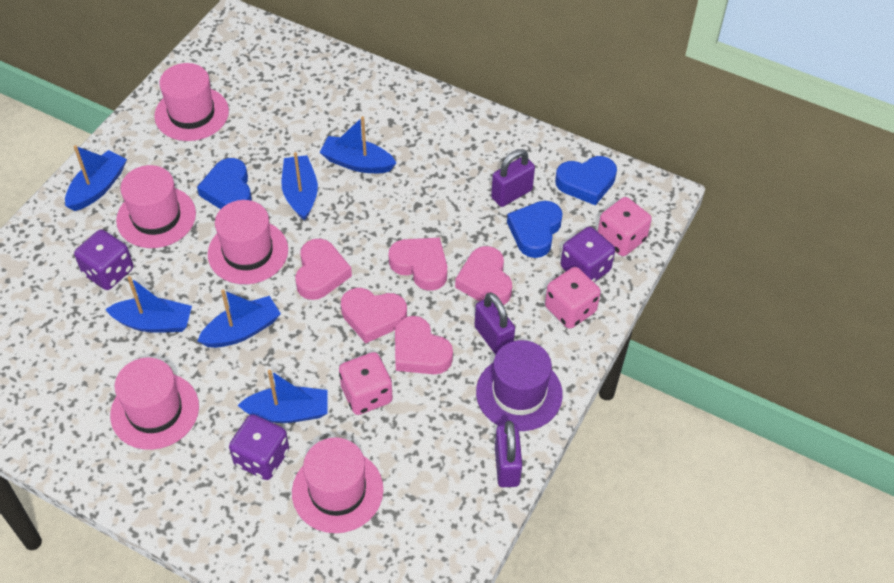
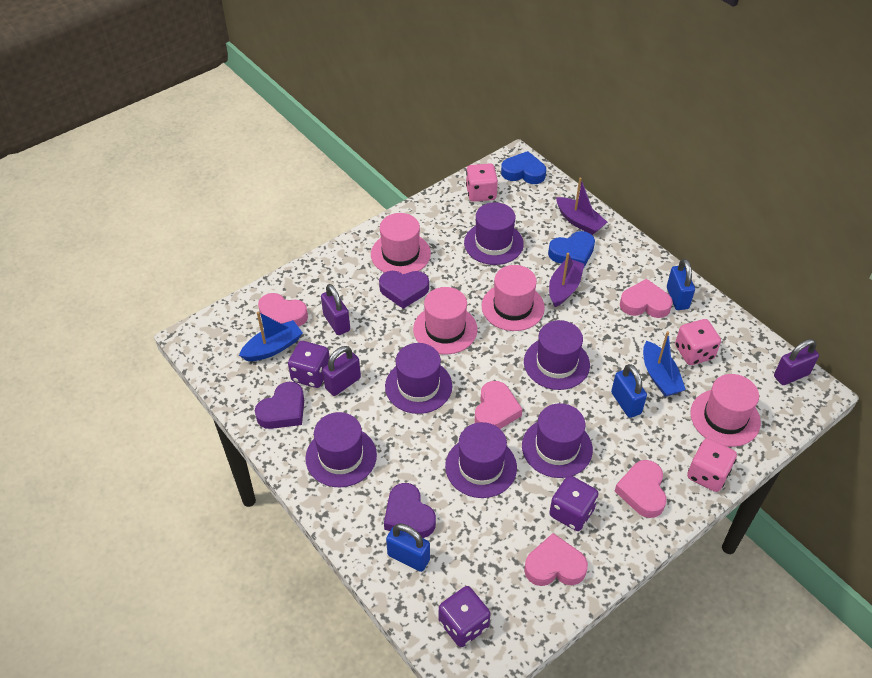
blue boat: 6 -> 2
blue heart: 3 -> 2
blue padlock: 0 -> 3
pink hat: 5 -> 4
purple boat: 0 -> 2
purple hat: 1 -> 6
purple heart: 0 -> 3

